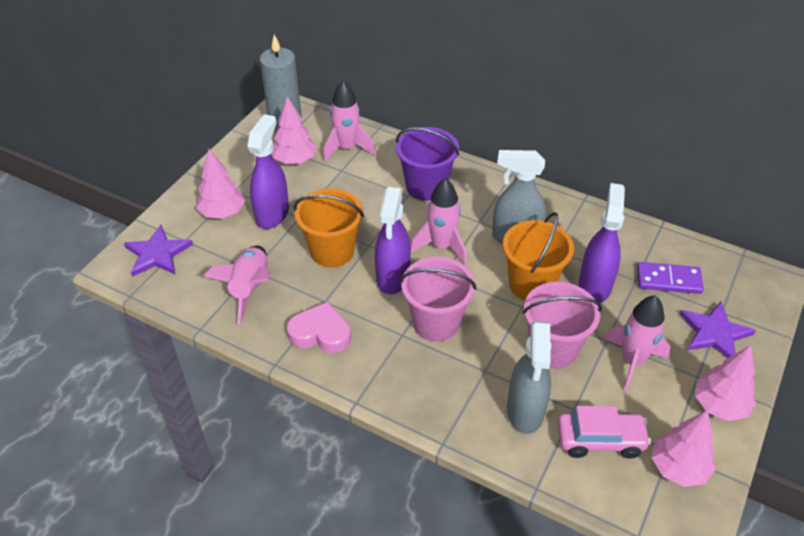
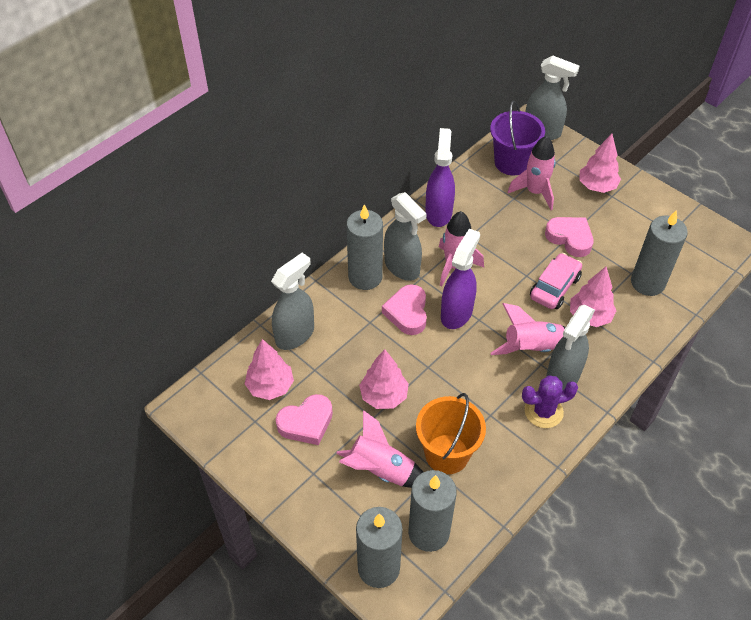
grey candle: 1 -> 4
grey spray bottle: 2 -> 4
orange bucket: 2 -> 1
pink bucket: 2 -> 0
pink heart: 1 -> 3
purple cactus: 0 -> 1
purple domino: 1 -> 0
purple spray bottle: 3 -> 2
purple star: 2 -> 0

